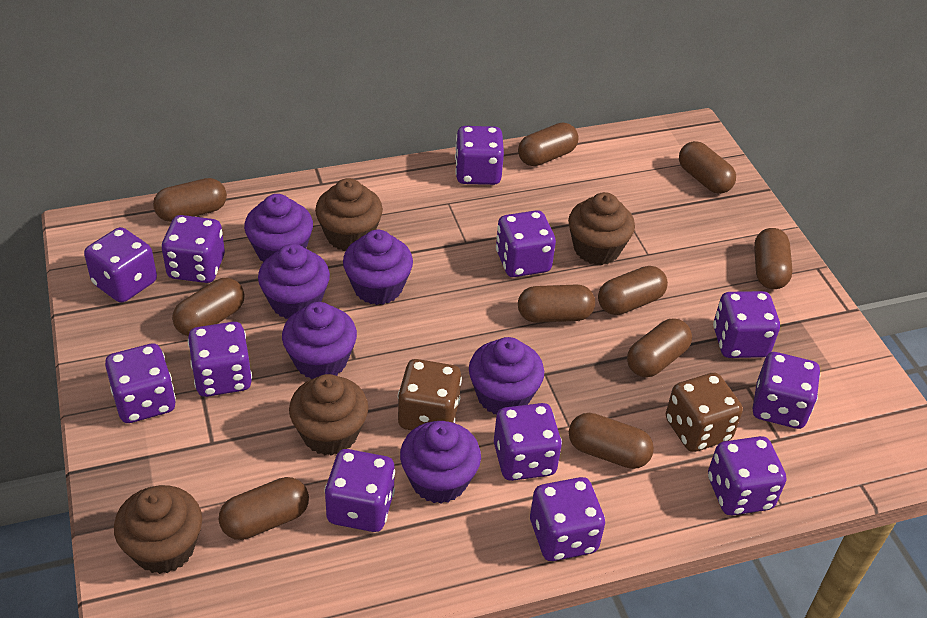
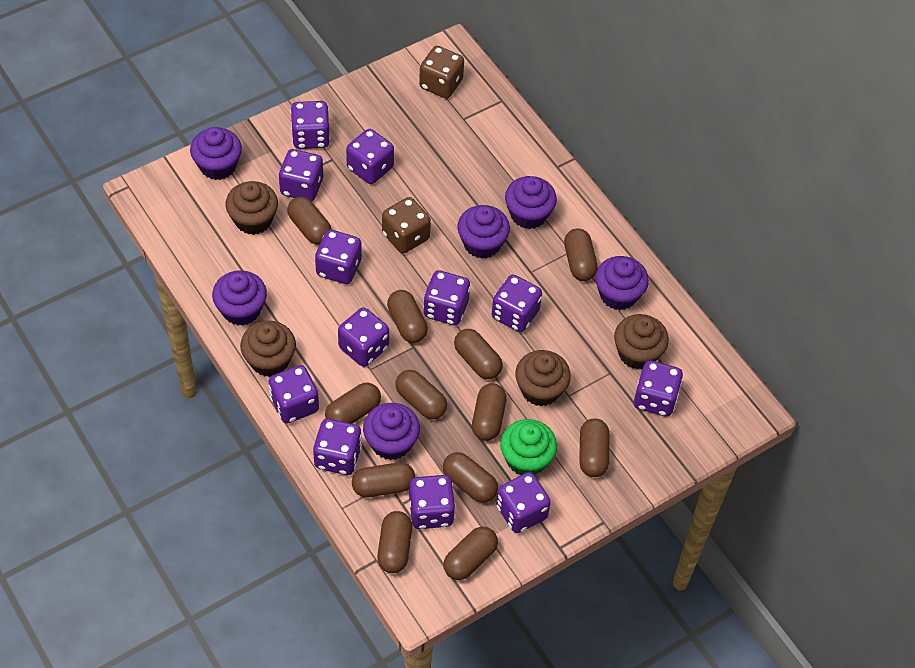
brown capsule: 10 -> 12
green cupcake: 0 -> 1

